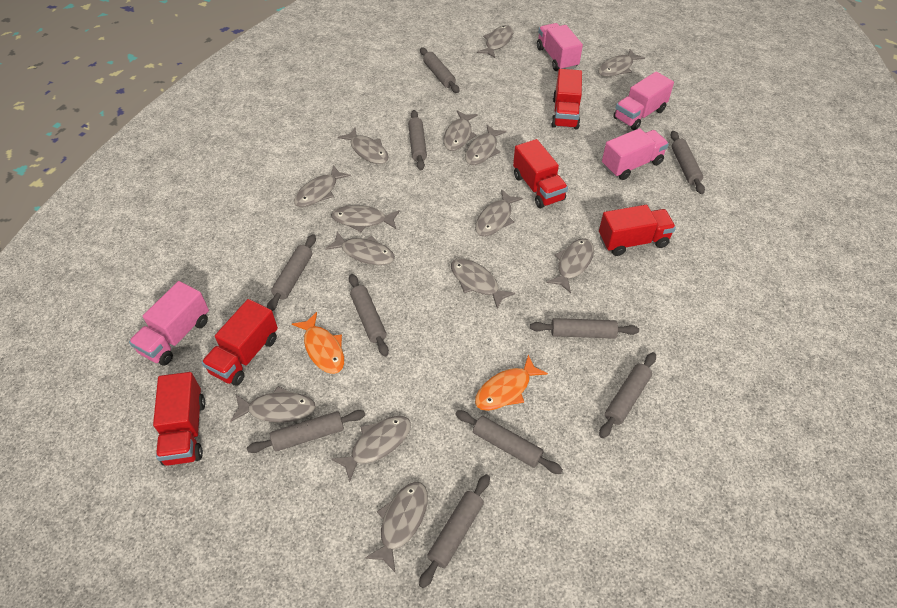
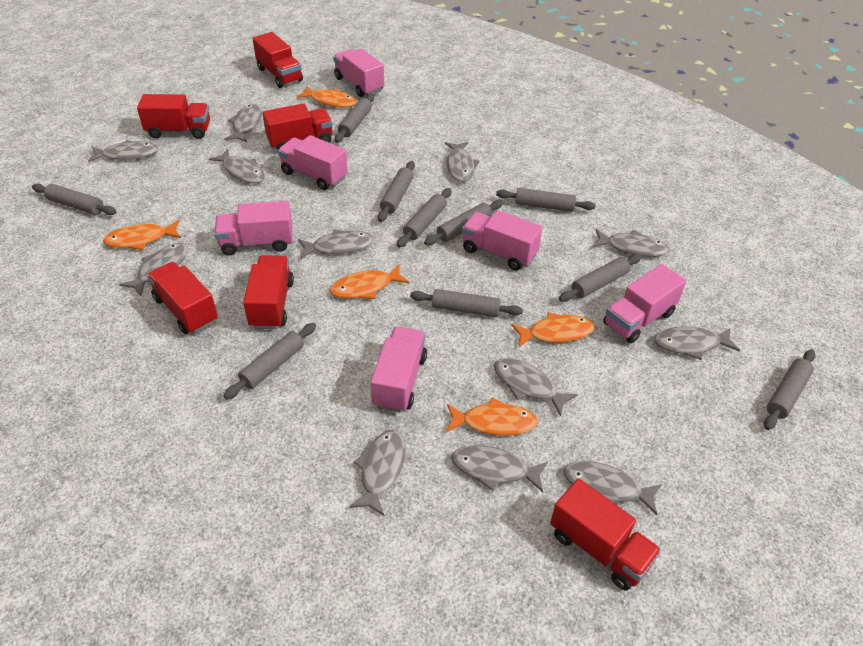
grey fish: 14 -> 12
orange fish: 2 -> 5
pink truck: 4 -> 6
red truck: 5 -> 6

